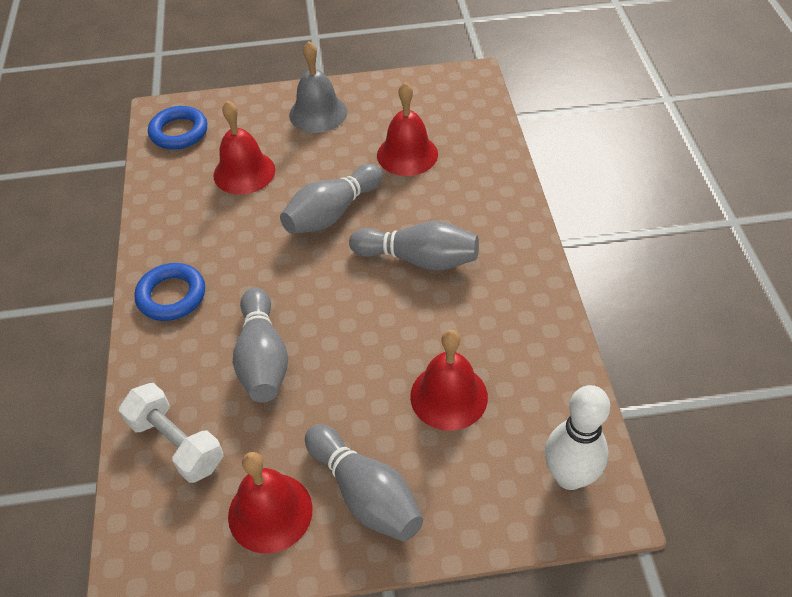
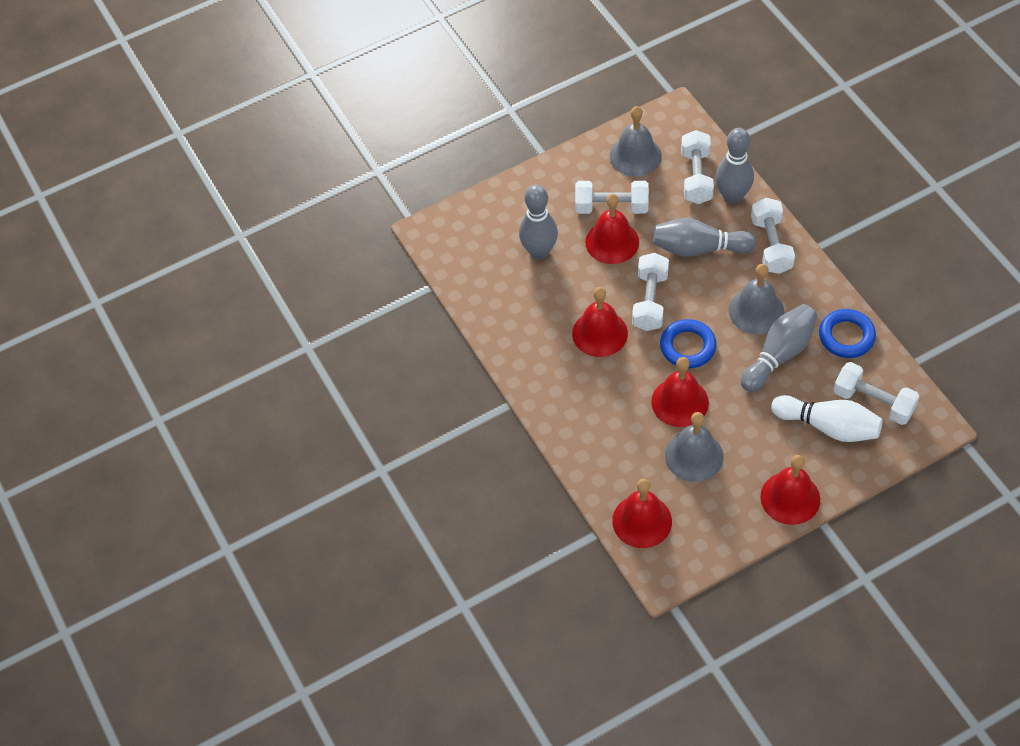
grey bell: 1 -> 3
red bell: 4 -> 5
white dumbbell: 1 -> 5

